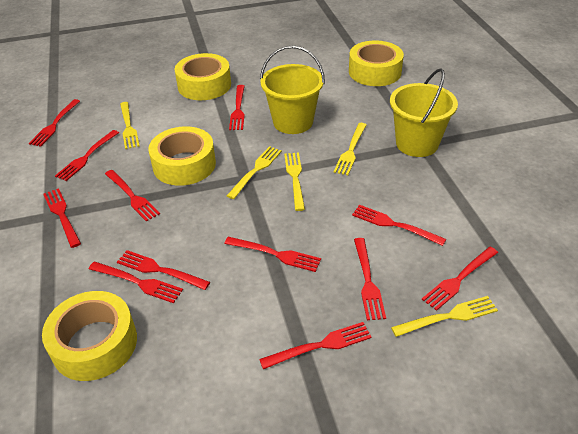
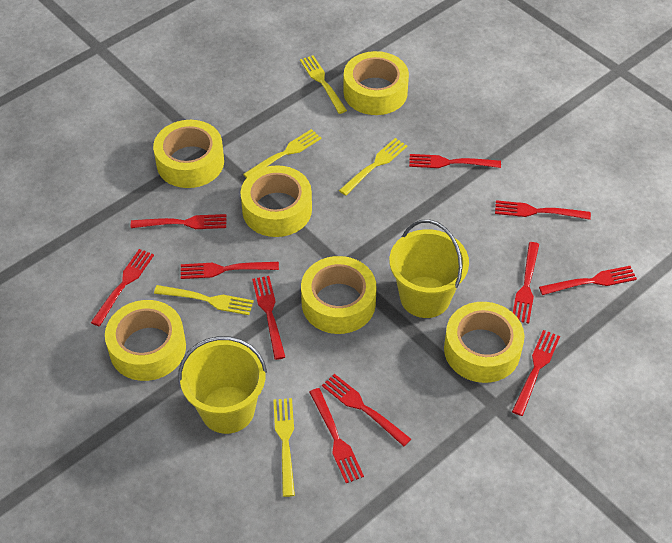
red fork: 12 -> 11
yellow tape: 4 -> 6

